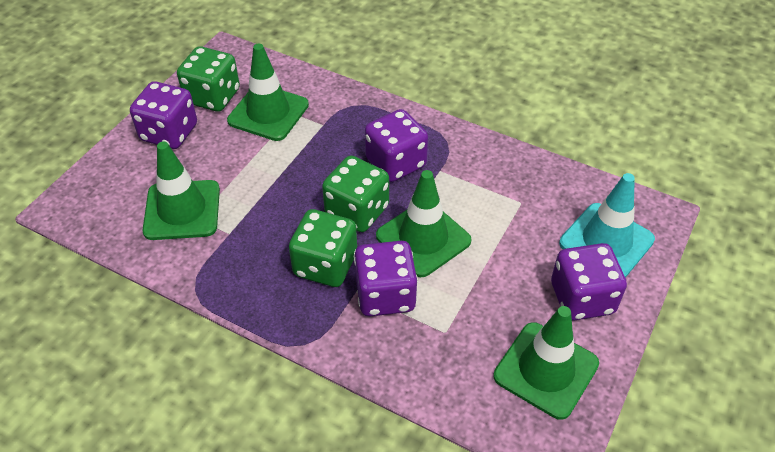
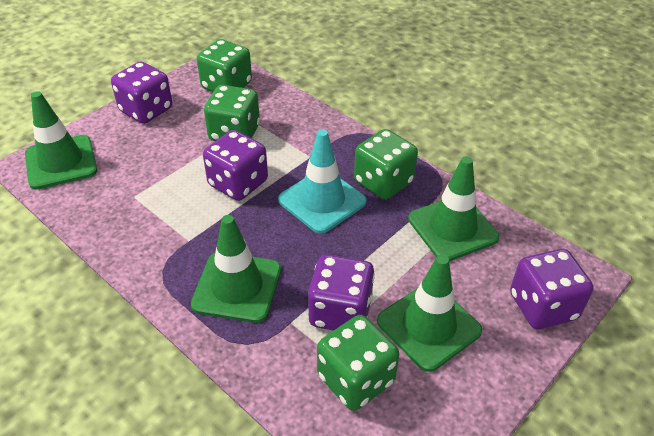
green dice: 3 -> 4

